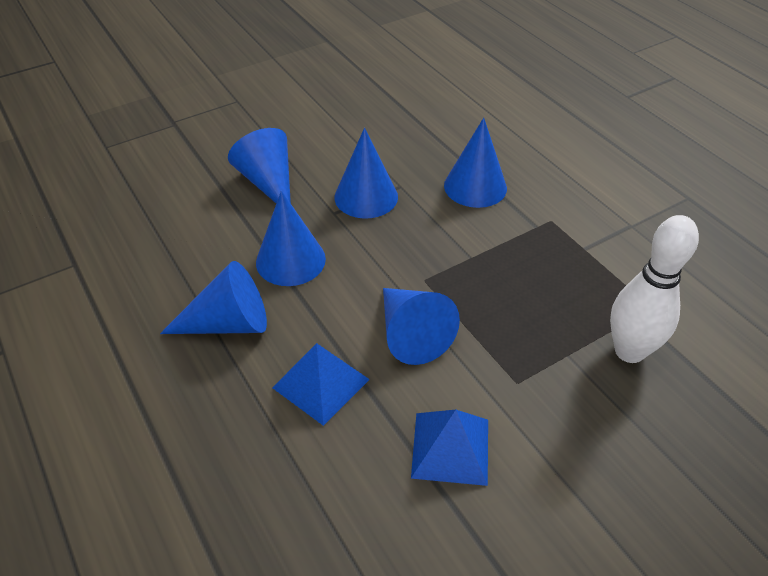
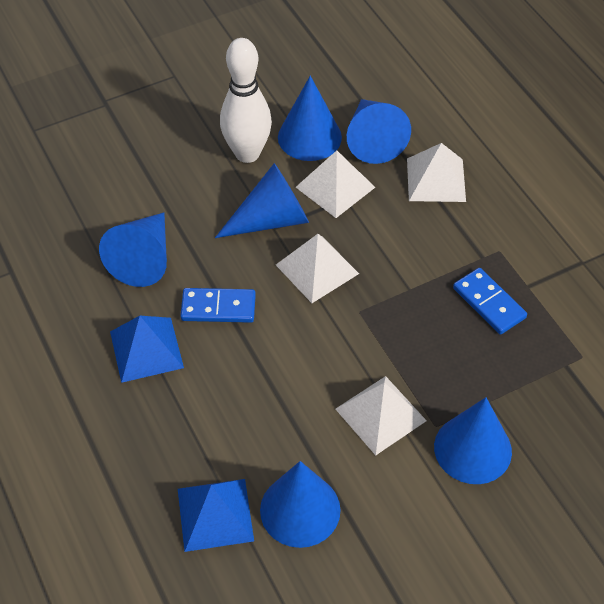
blue domino: 0 -> 2
white pyramid: 0 -> 4

